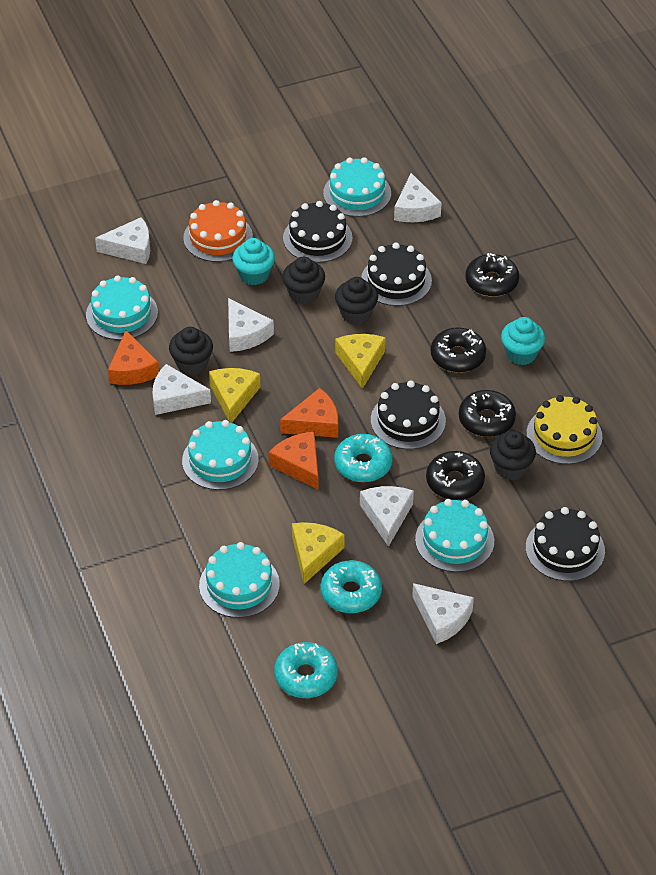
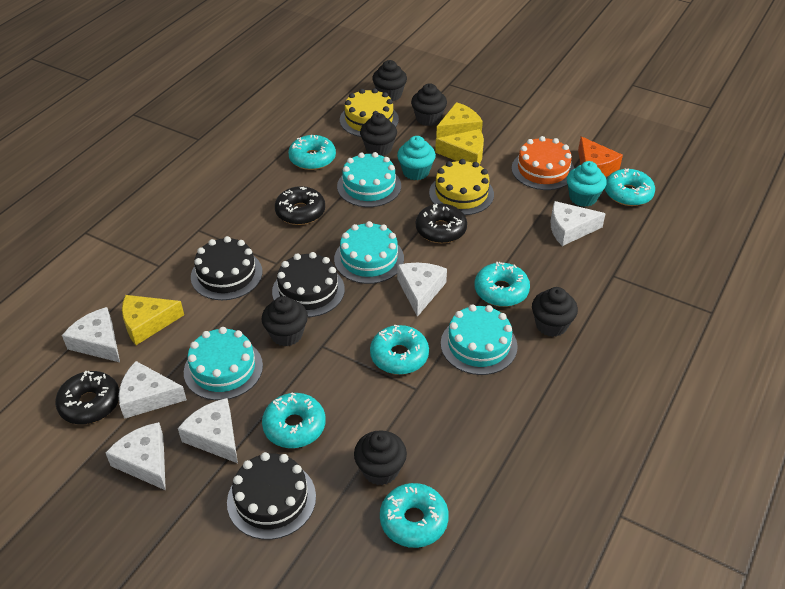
black cake: 4 -> 3
black cupcake: 4 -> 6
black donut: 4 -> 3
orange cheese: 3 -> 1
turquoise cake: 5 -> 4
turquoise donut: 3 -> 6
yellow cake: 1 -> 2

